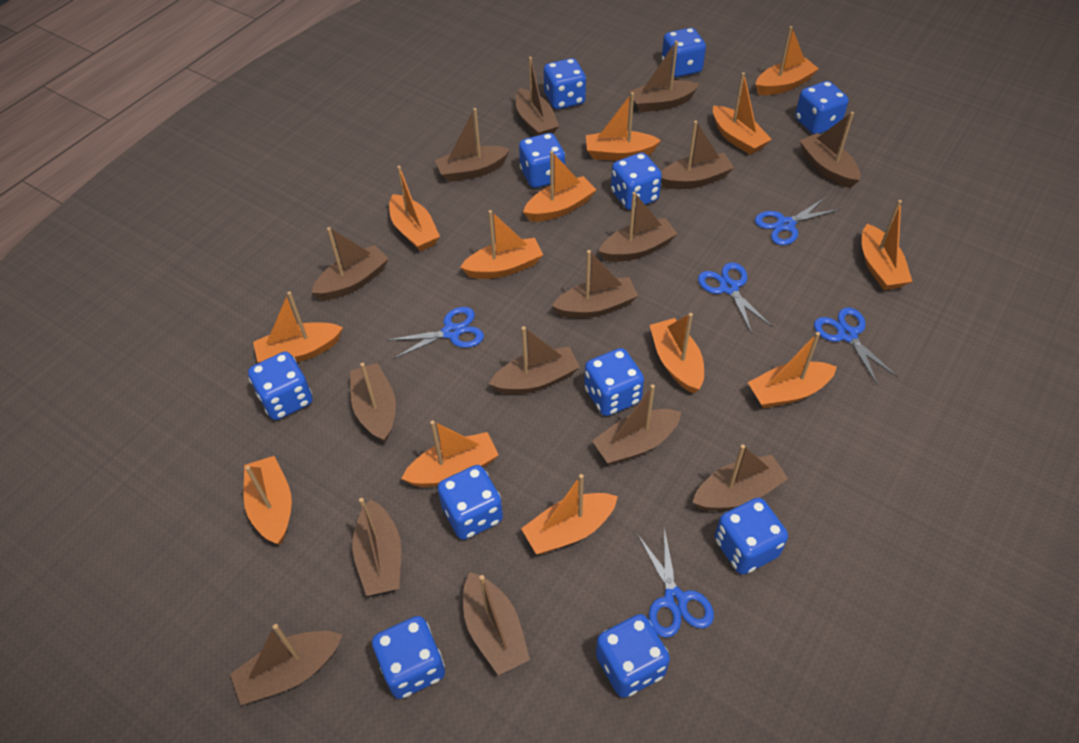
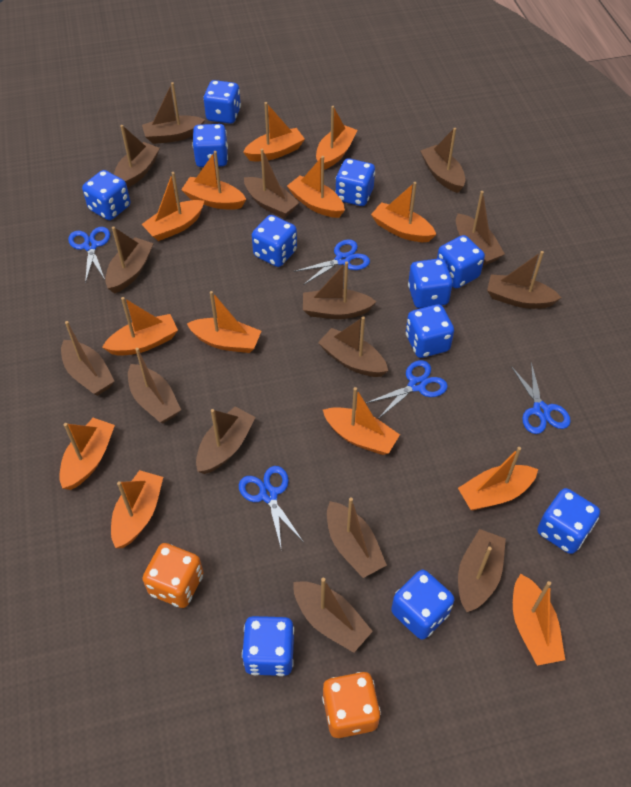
orange dice: 0 -> 2

